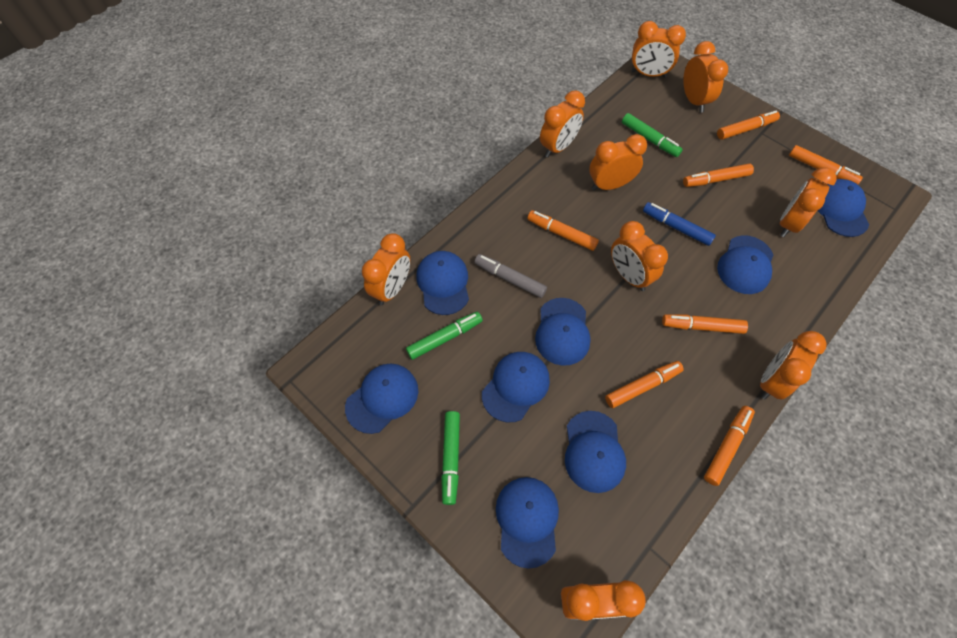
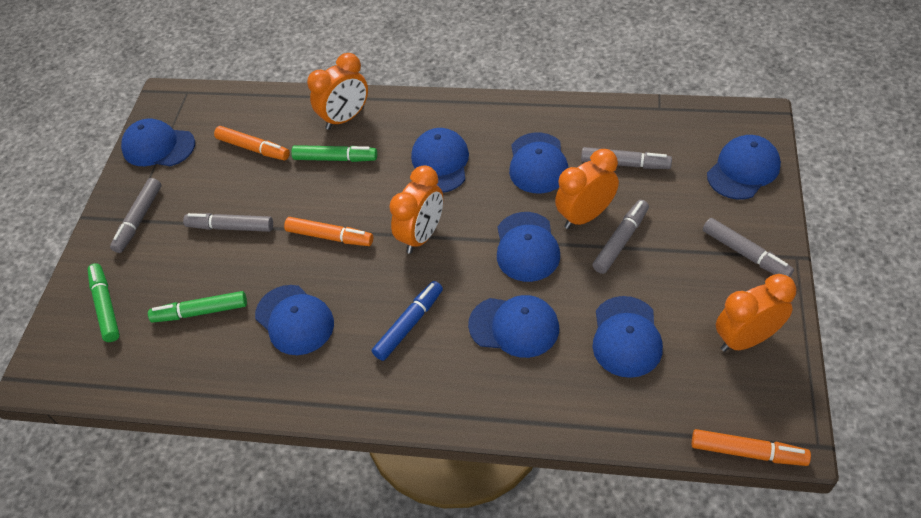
grey marker: 1 -> 5
orange clock: 9 -> 4
orange marker: 7 -> 3

